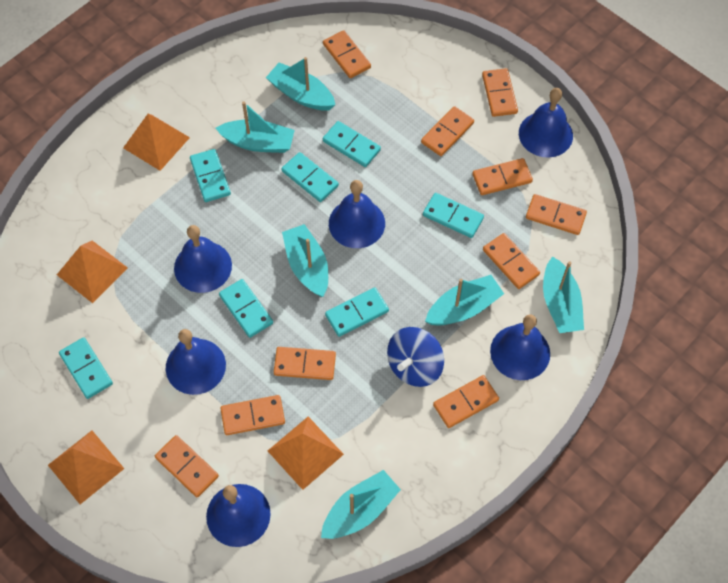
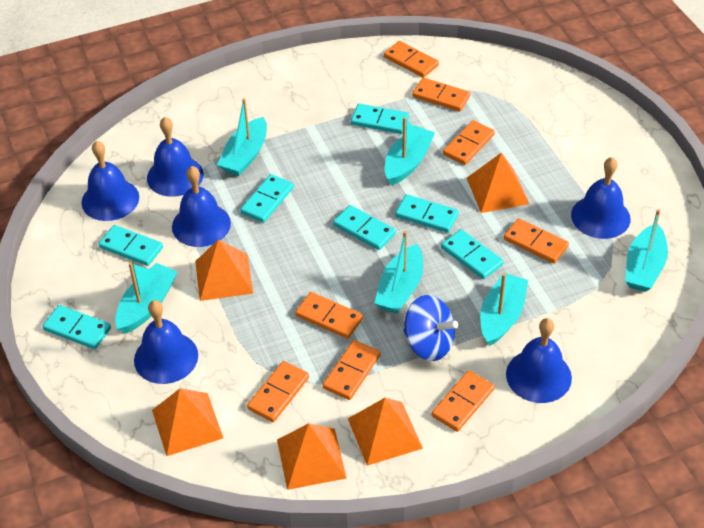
orange domino: 10 -> 8
orange pyramid: 4 -> 5

